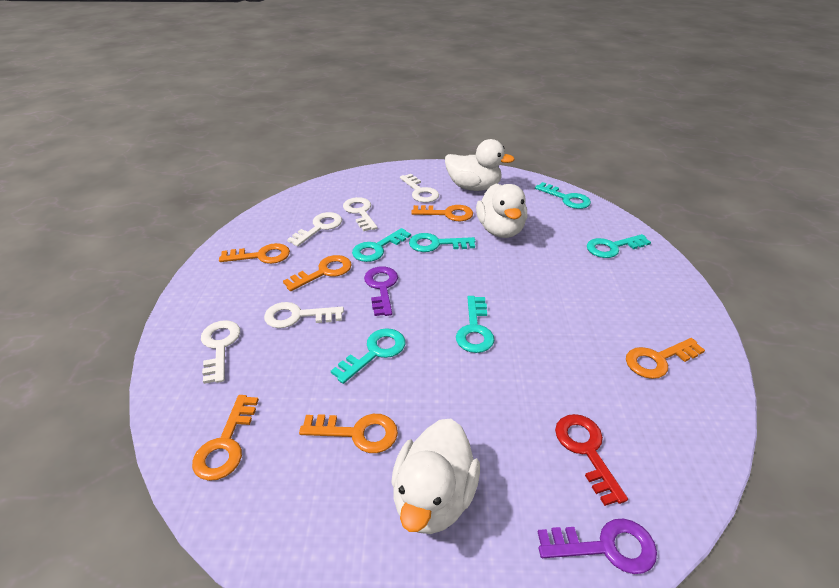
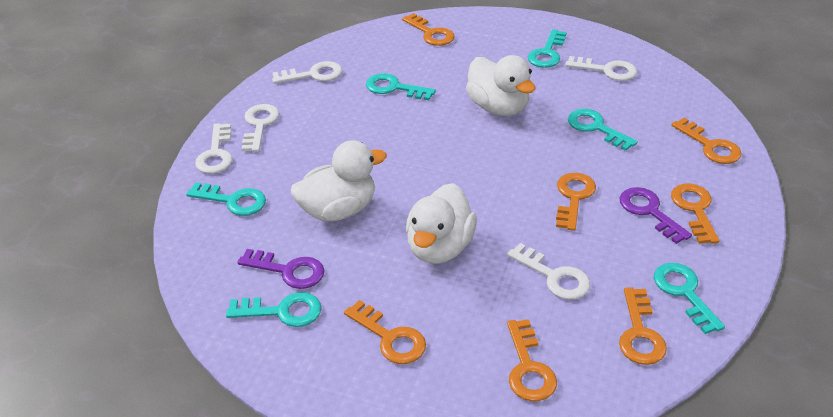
orange key: 6 -> 7
red key: 1 -> 0

